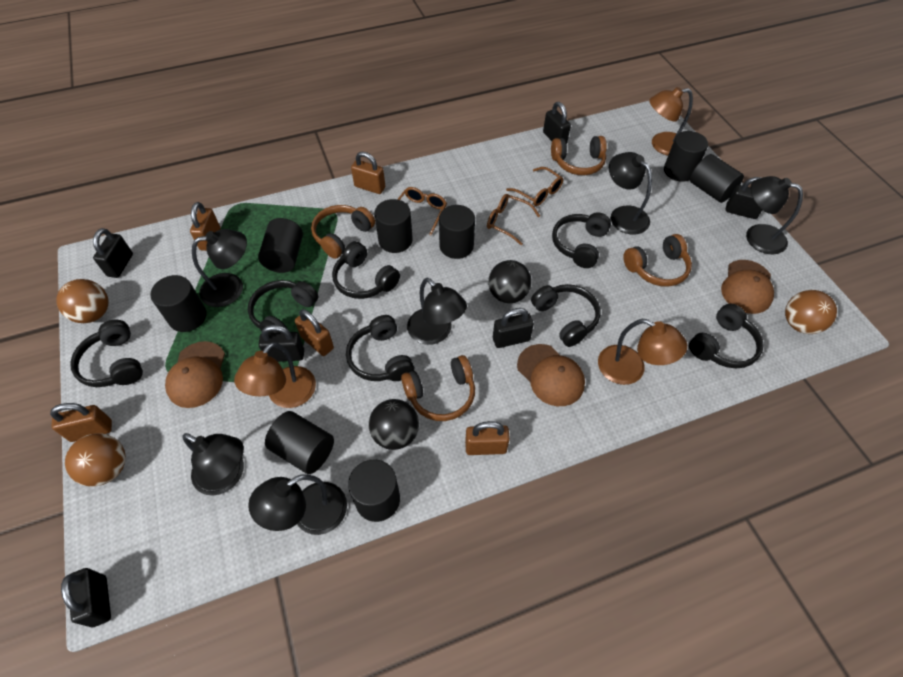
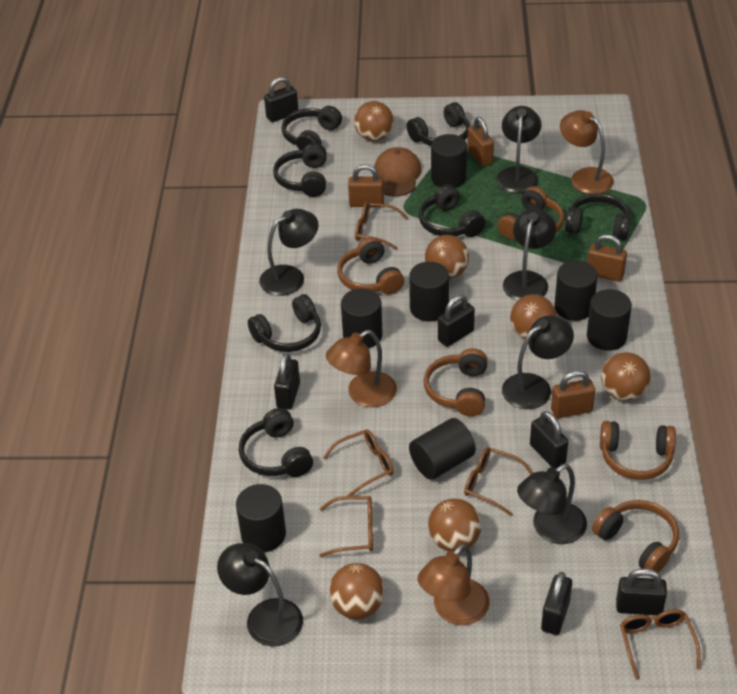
black ball: 2 -> 0
black cylinder: 8 -> 7
brown ball: 3 -> 6
brown cap: 3 -> 1
brown glasses: 3 -> 5
brown headphones: 4 -> 5
brown padlock: 5 -> 4

